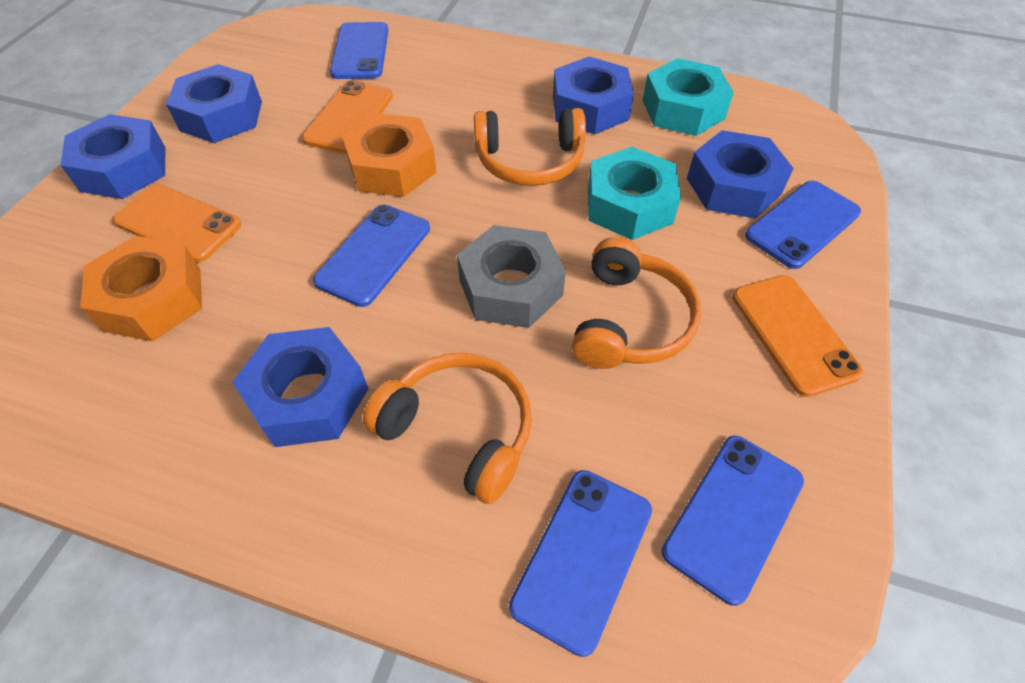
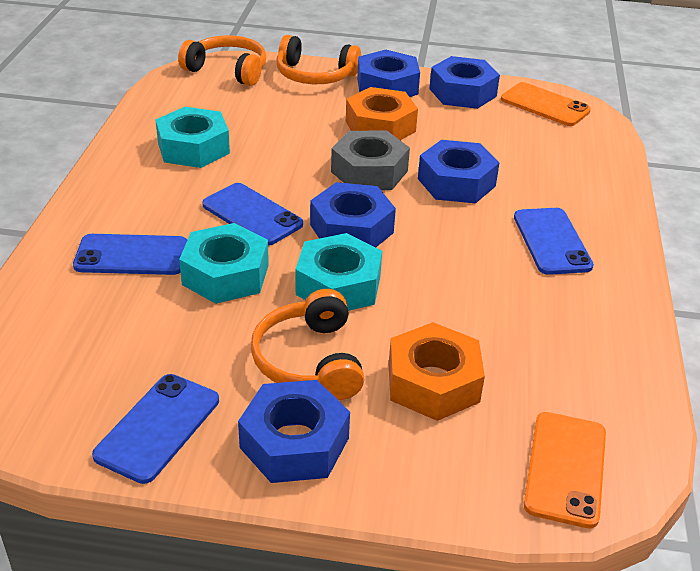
blue phone: 5 -> 4
orange phone: 3 -> 2
turquoise nut: 2 -> 3

